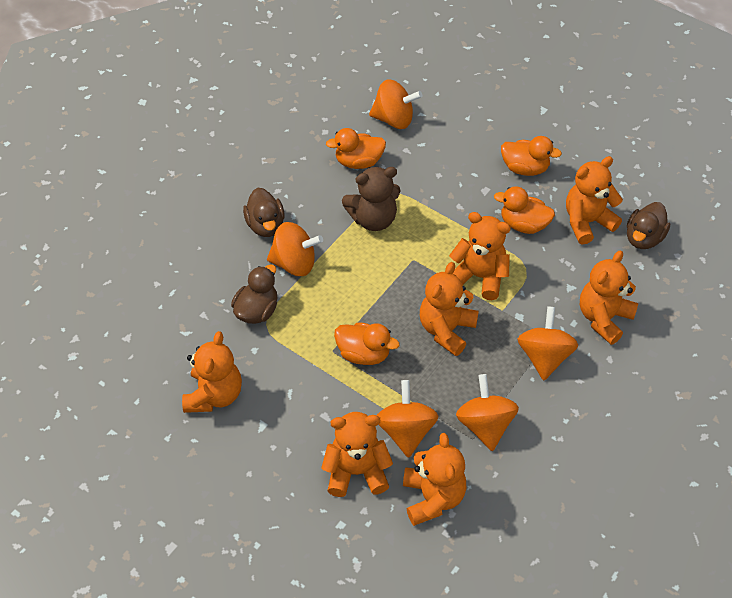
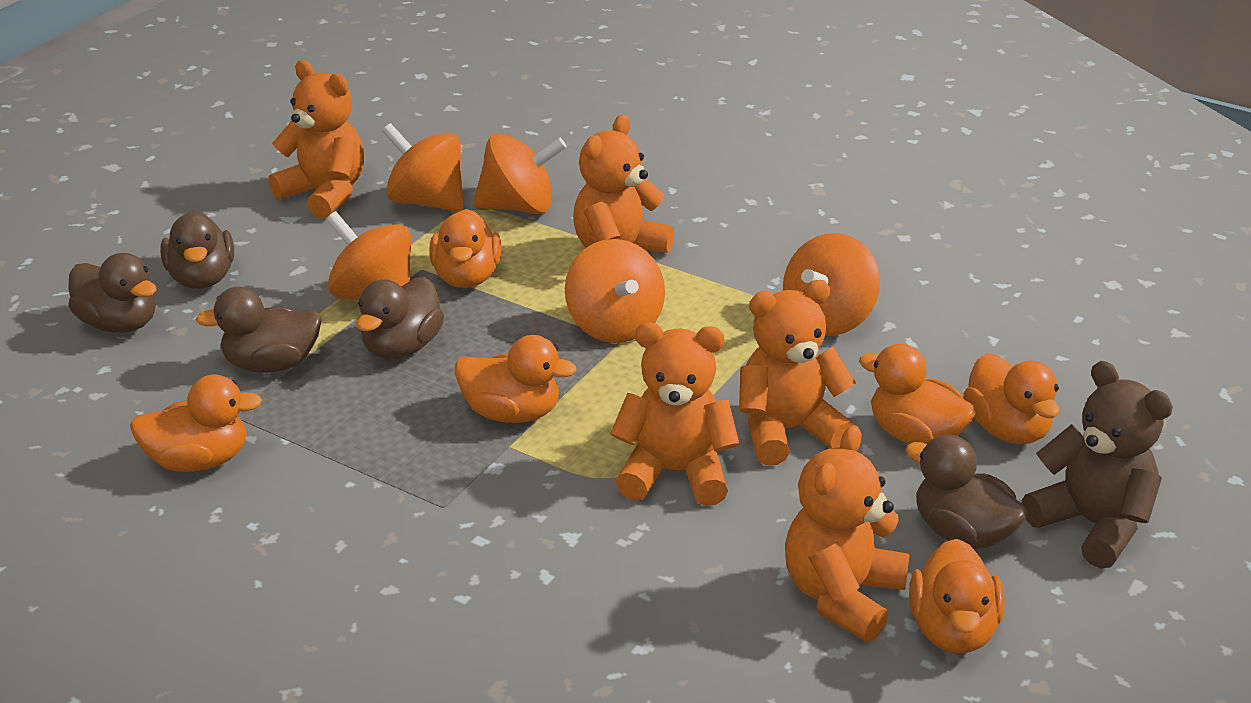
brown duck: 3 -> 5
orange duck: 4 -> 6
orange teddy bear: 7 -> 5

